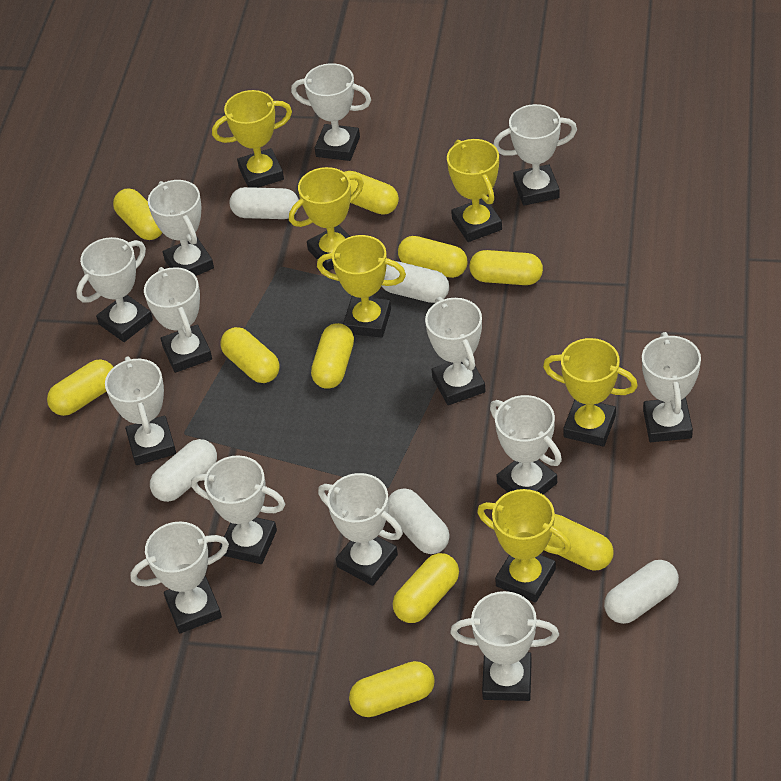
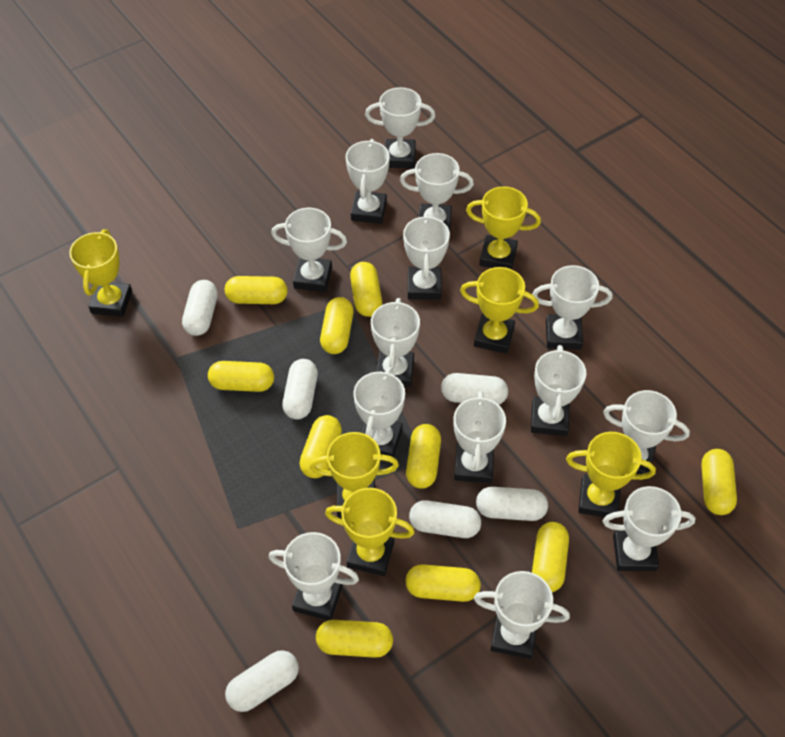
white capsule: 5 -> 6
white trophy: 13 -> 14

